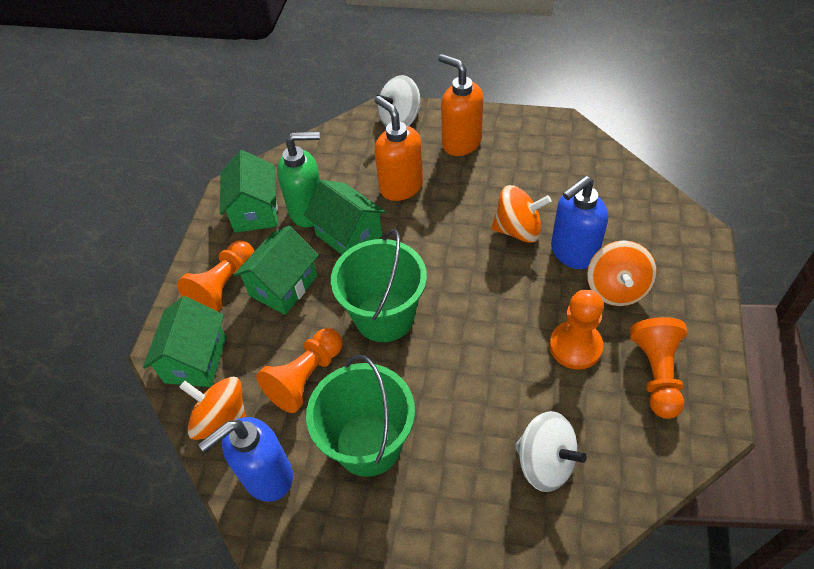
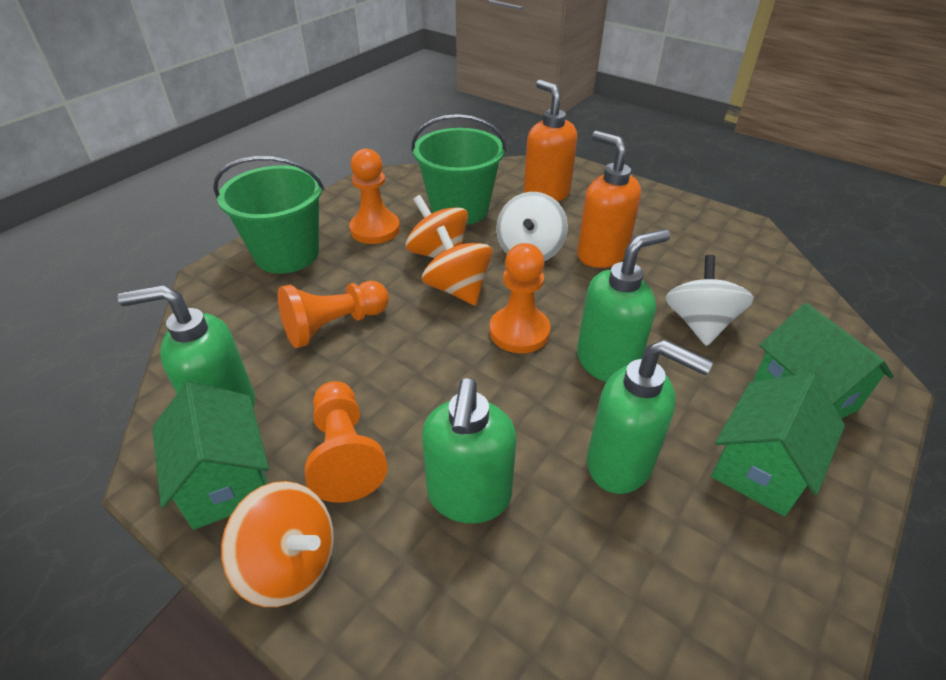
blue soap dispenser: 2 -> 0
green house: 4 -> 3
green soap dispenser: 1 -> 4

